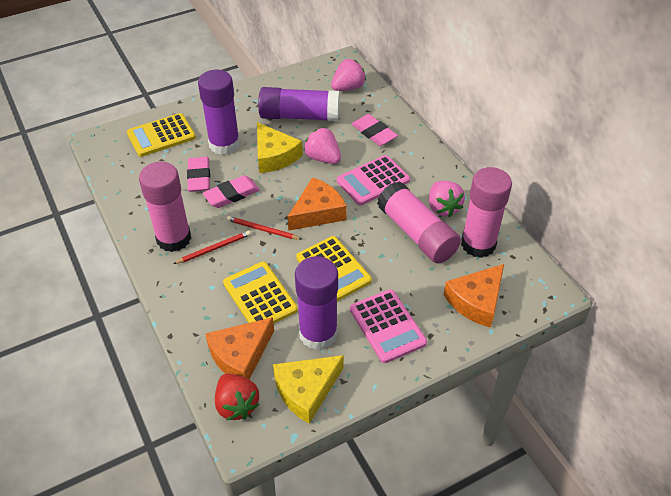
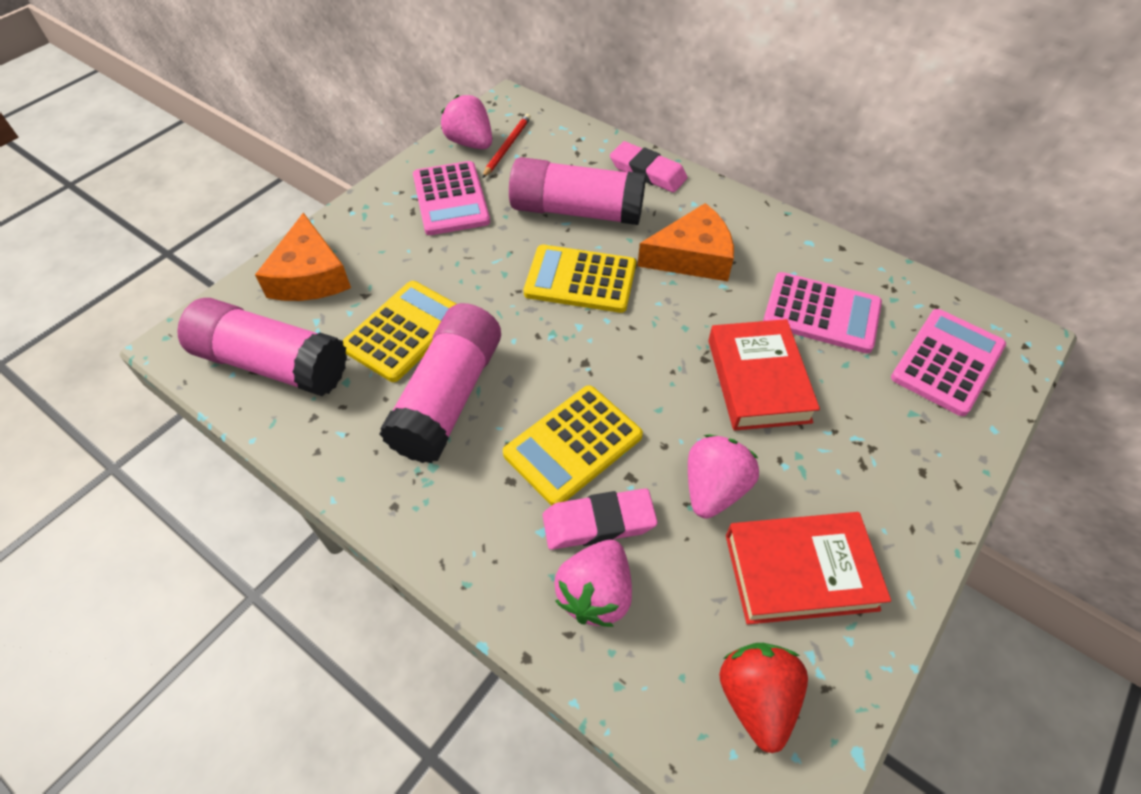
orange cheese: 3 -> 2
pink calculator: 2 -> 3
pink eraser: 3 -> 2
purple glue stick: 3 -> 0
red book: 0 -> 2
red pencil: 2 -> 1
yellow cheese: 2 -> 0

